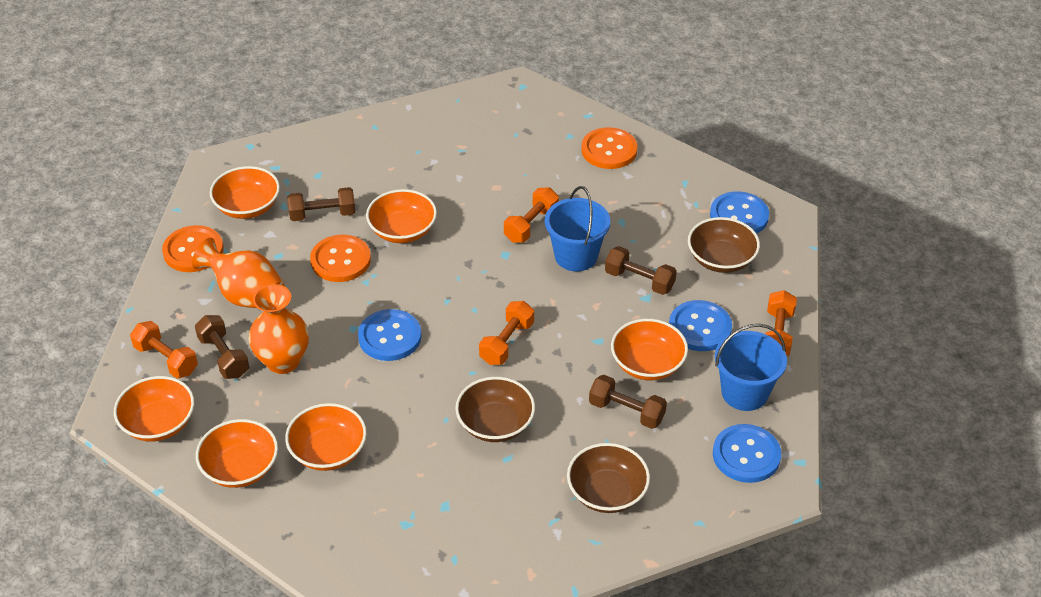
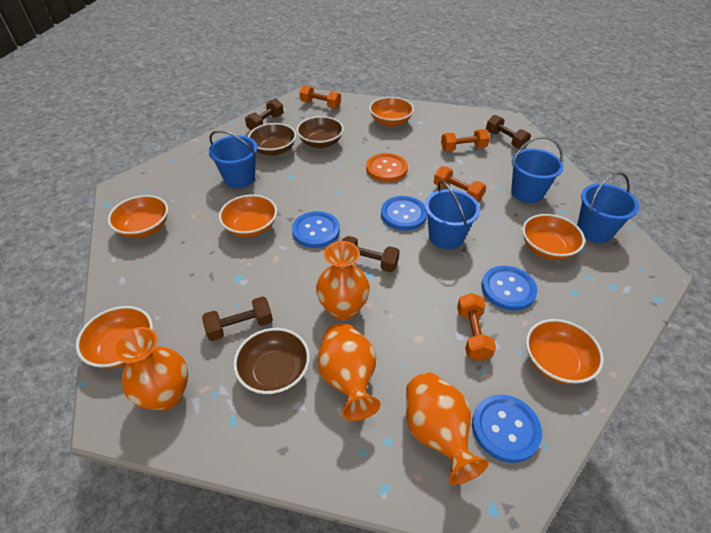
blue bucket: 2 -> 4
orange button: 3 -> 1
orange vase: 2 -> 4

